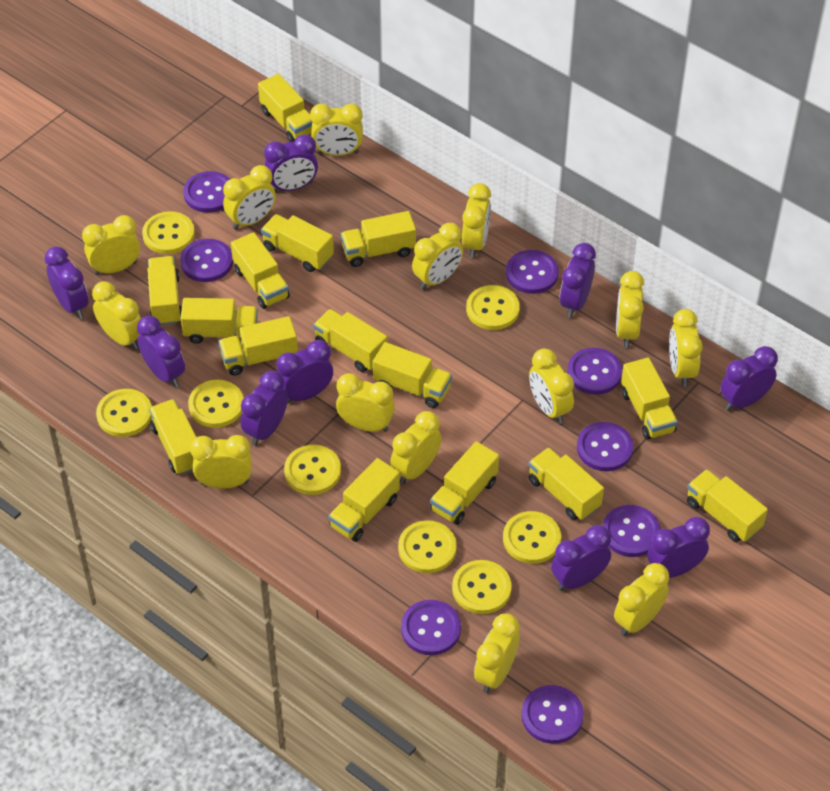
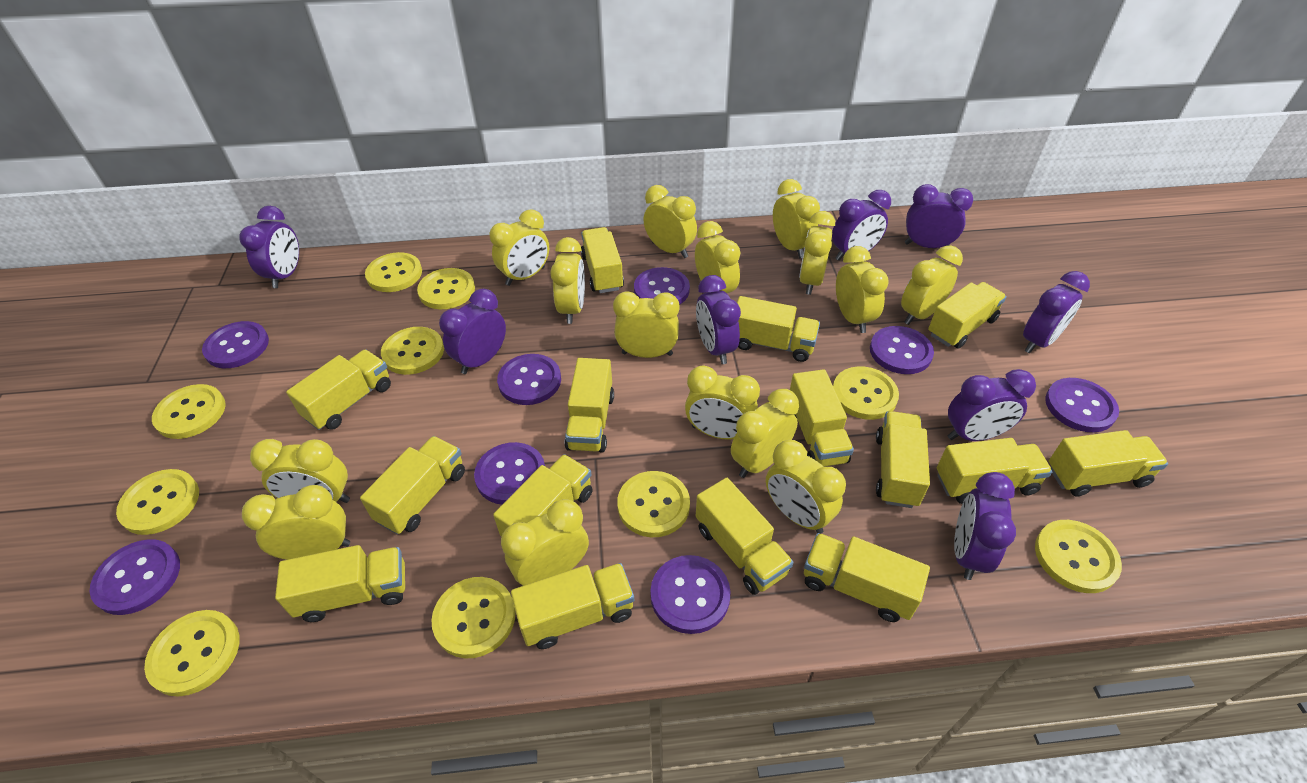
purple clock: 9 -> 8
yellow button: 8 -> 10
yellow clock: 14 -> 15

